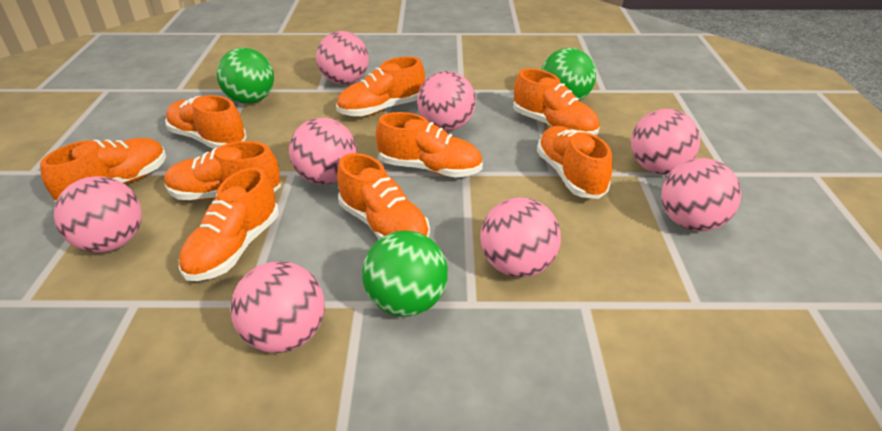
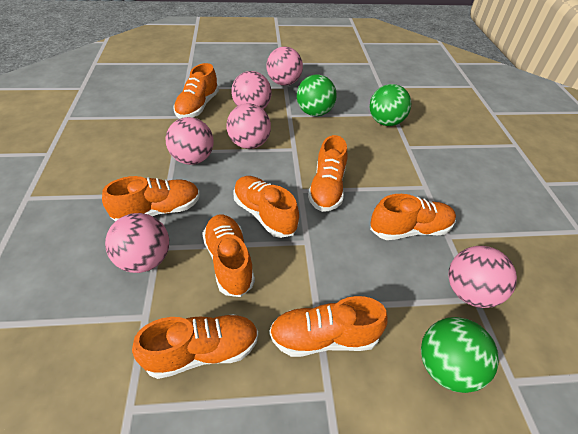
orange shoe: 9 -> 8
pink ball: 8 -> 6

